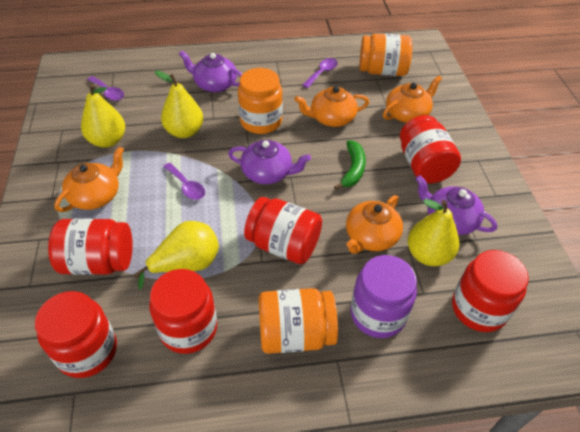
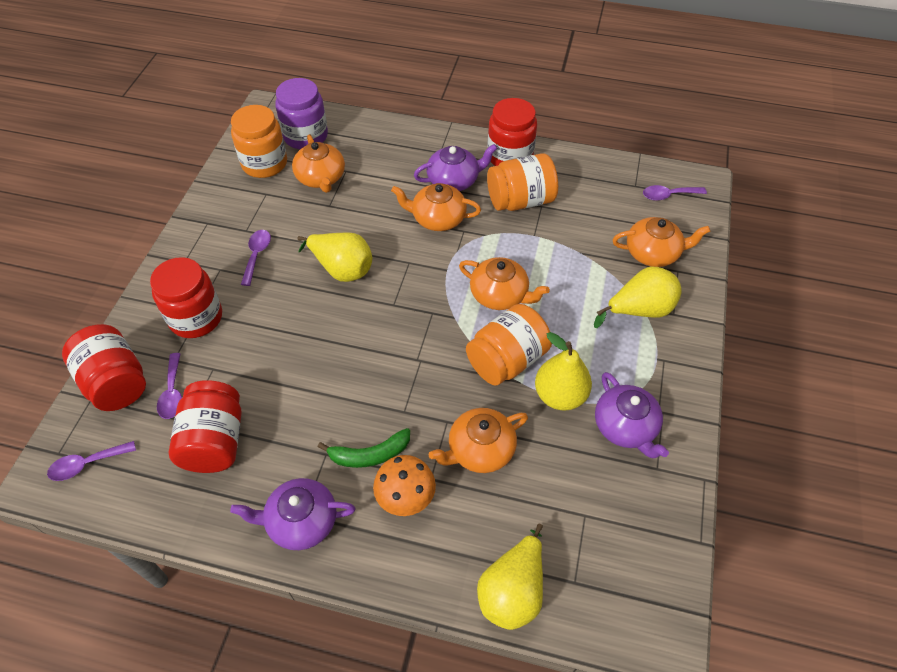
orange mushroom: 0 -> 1
orange teapot: 4 -> 5
purple spoon: 3 -> 4
red jar: 6 -> 4

